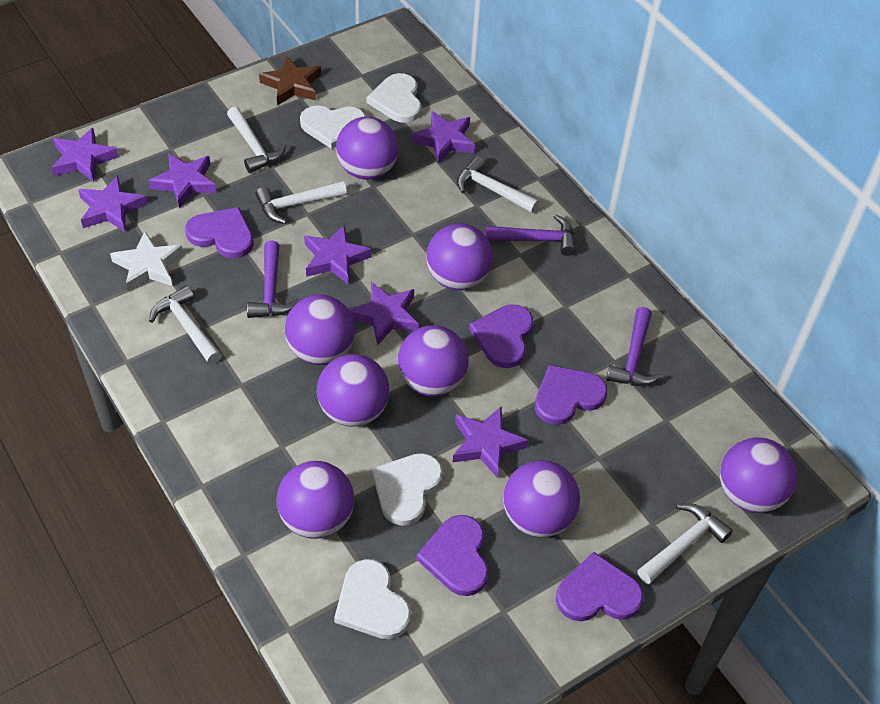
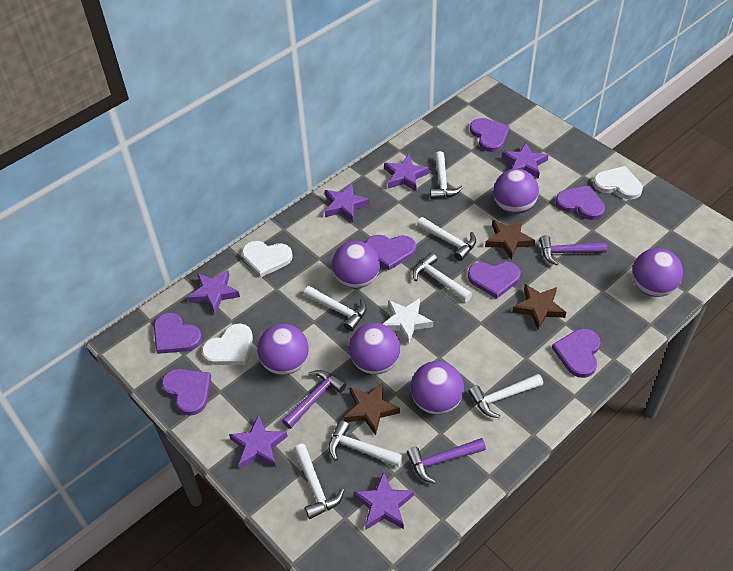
brown star: 1 -> 3
purple ball: 8 -> 6
purple heart: 5 -> 7
purple star: 7 -> 6
white hammer: 5 -> 7
white heart: 4 -> 3

